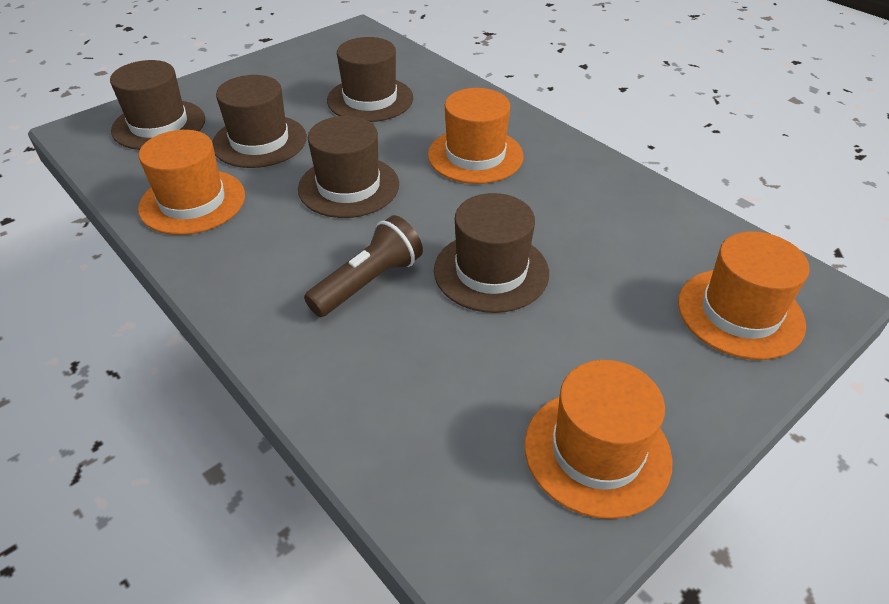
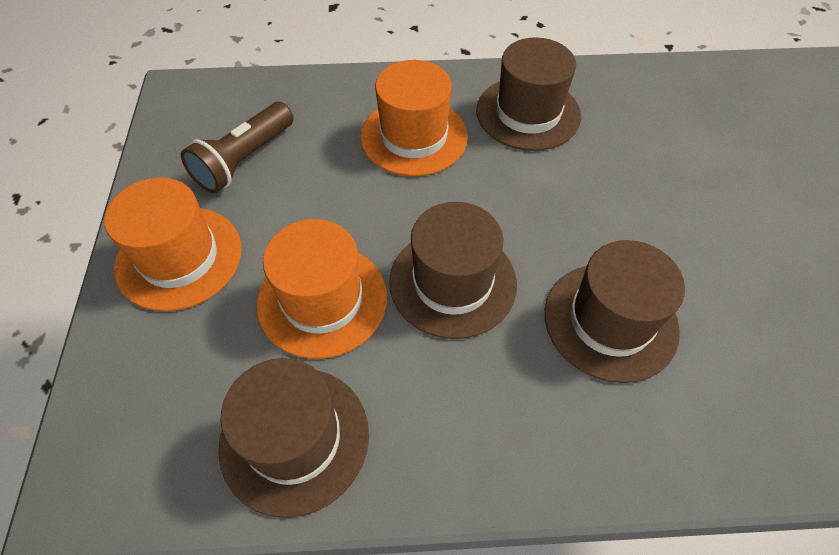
brown hat: 5 -> 4
orange hat: 4 -> 3

